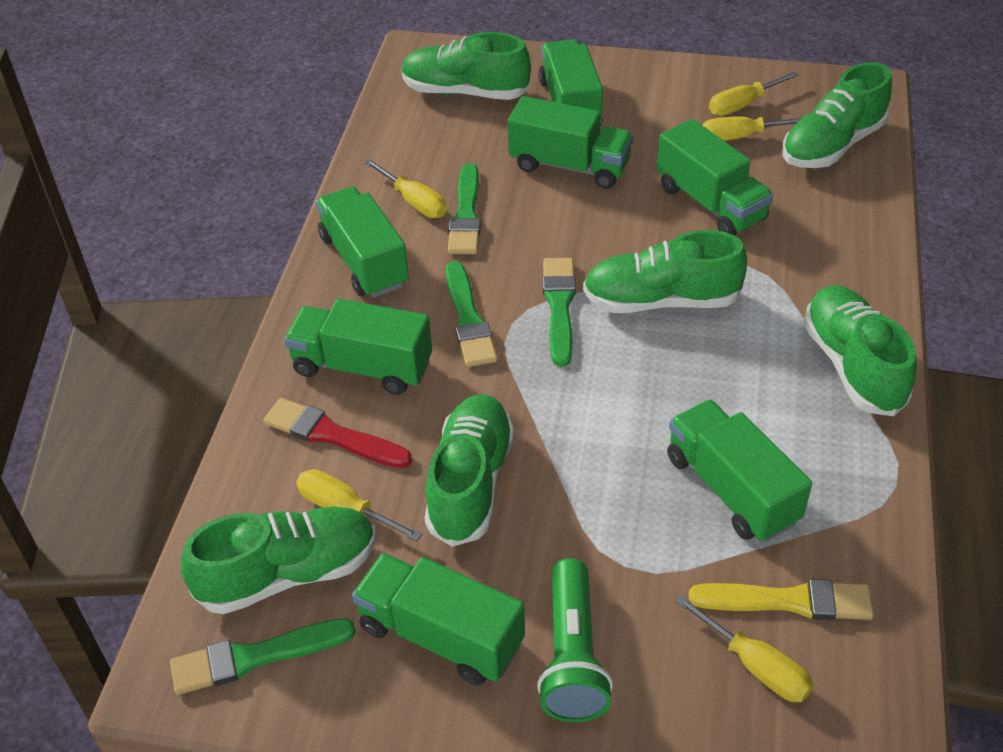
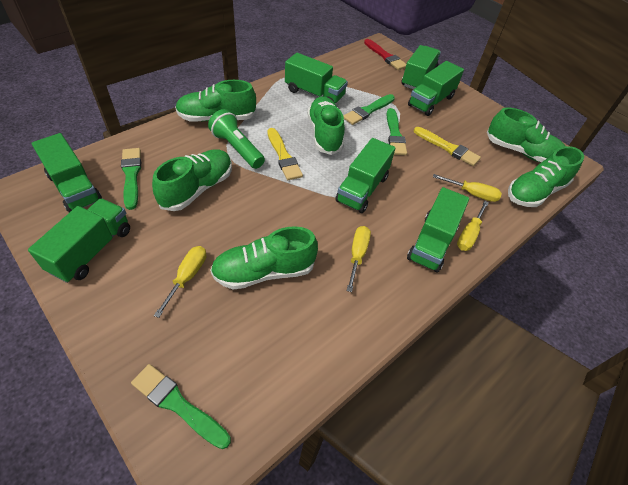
yellow brush: 1 -> 2
yellow screwdriver: 5 -> 4

